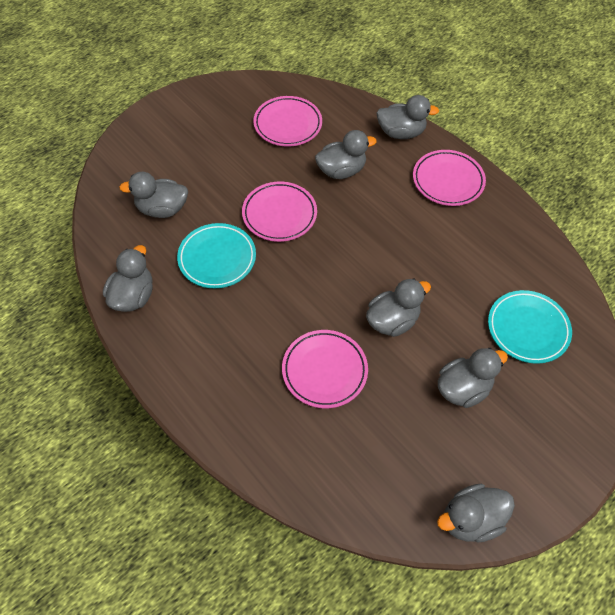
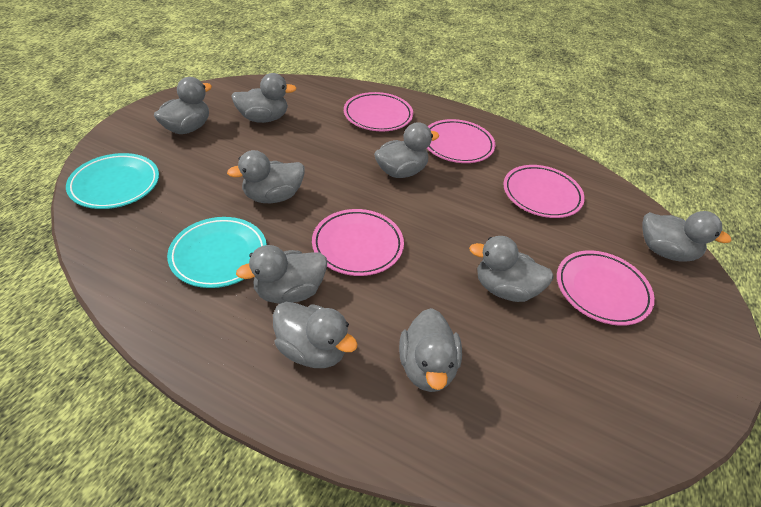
grey duck: 7 -> 9
pink plate: 4 -> 5

